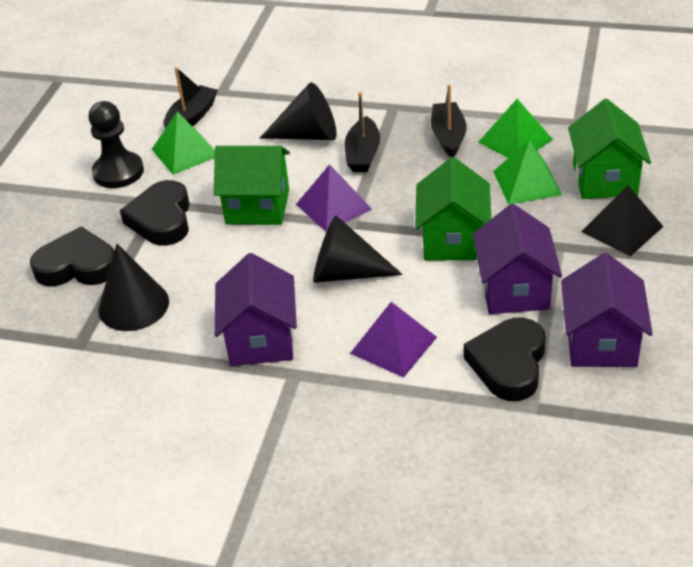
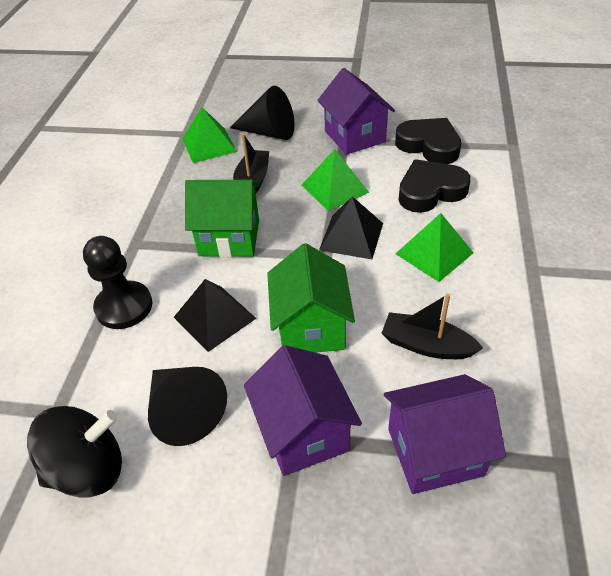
black boat: 3 -> 2
black cone: 3 -> 2
black heart: 3 -> 2
black pyramid: 1 -> 2
black spinning top: 0 -> 1
green house: 3 -> 2
purple pyramid: 2 -> 0

